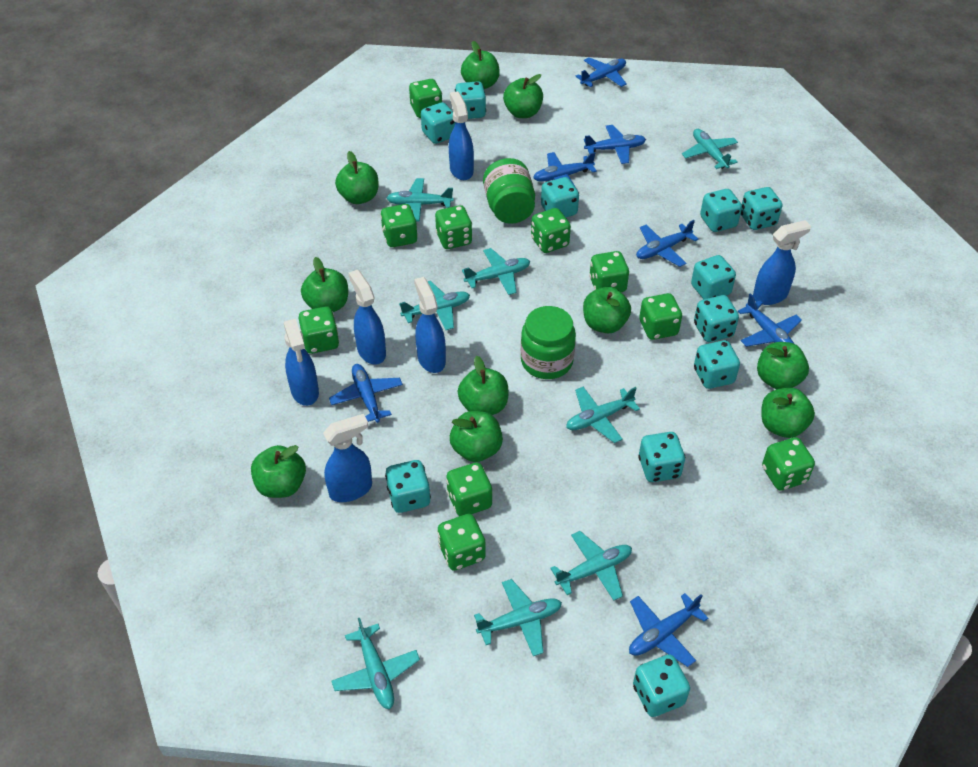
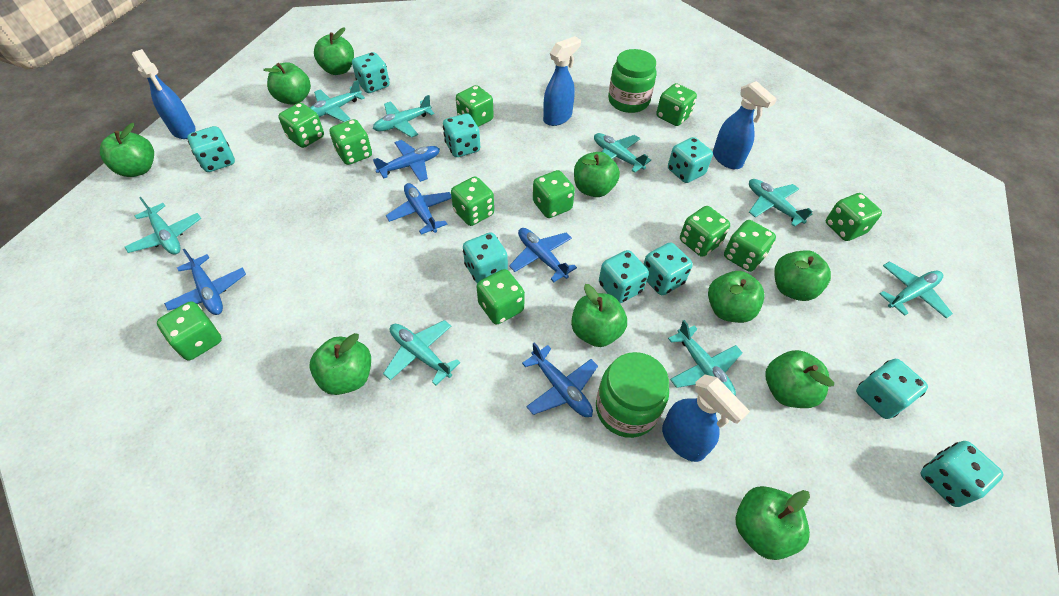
blue plane: 7 -> 5
blue spray bottle: 6 -> 4
green dice: 10 -> 11
turquoise dice: 11 -> 9

